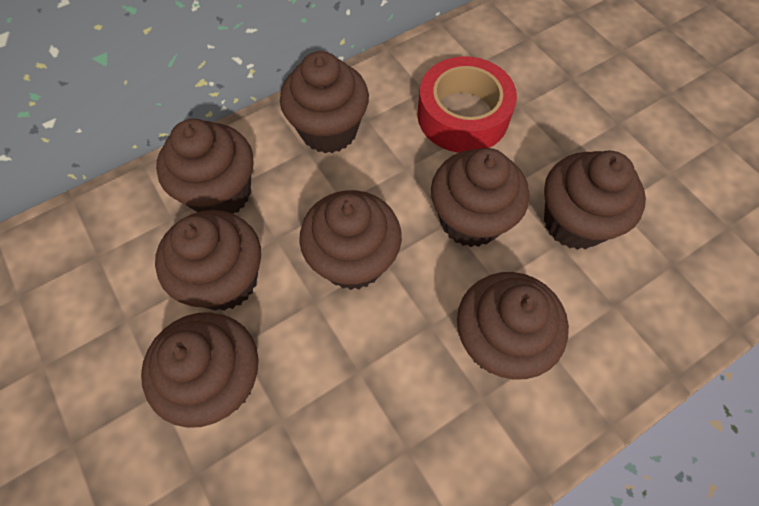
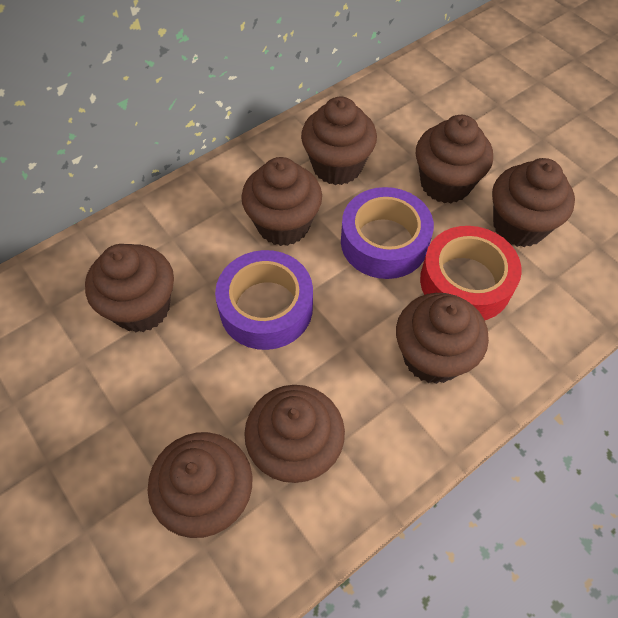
purple tape: 0 -> 2

